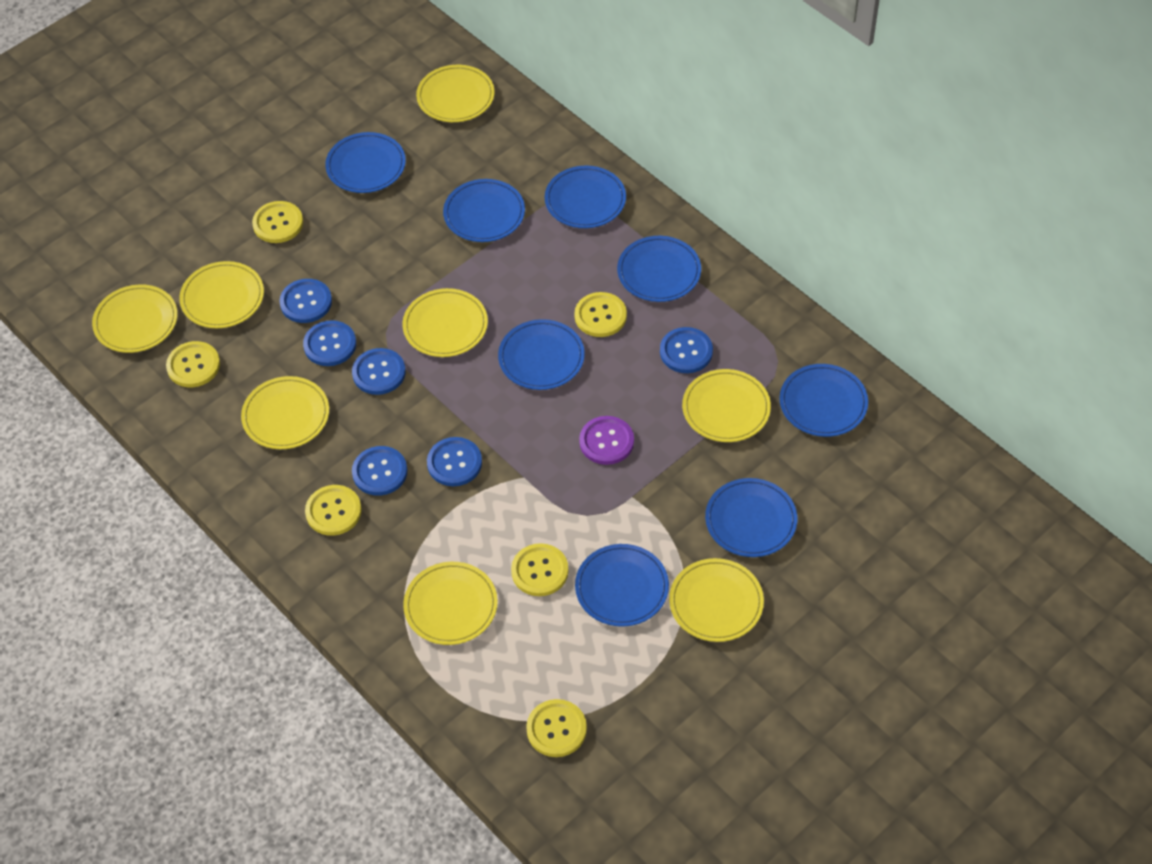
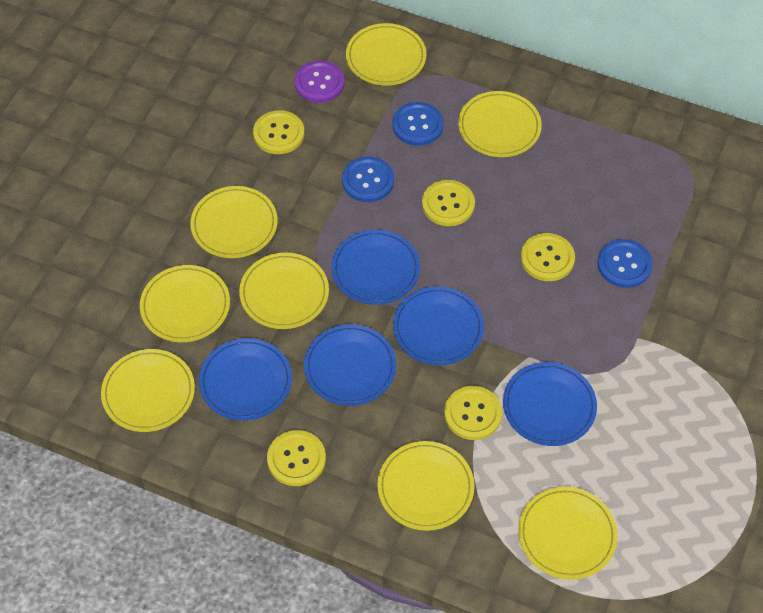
blue button: 6 -> 3
blue plate: 8 -> 5
yellow button: 6 -> 5

